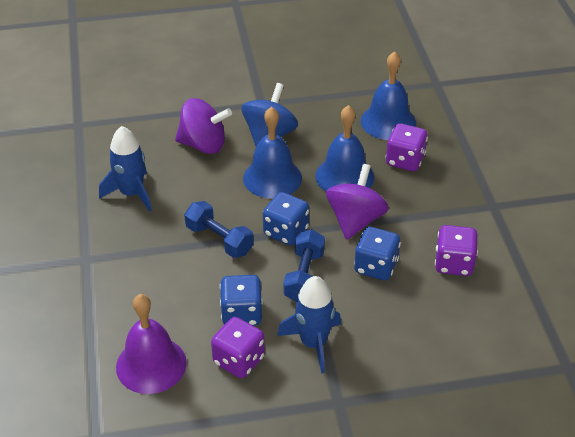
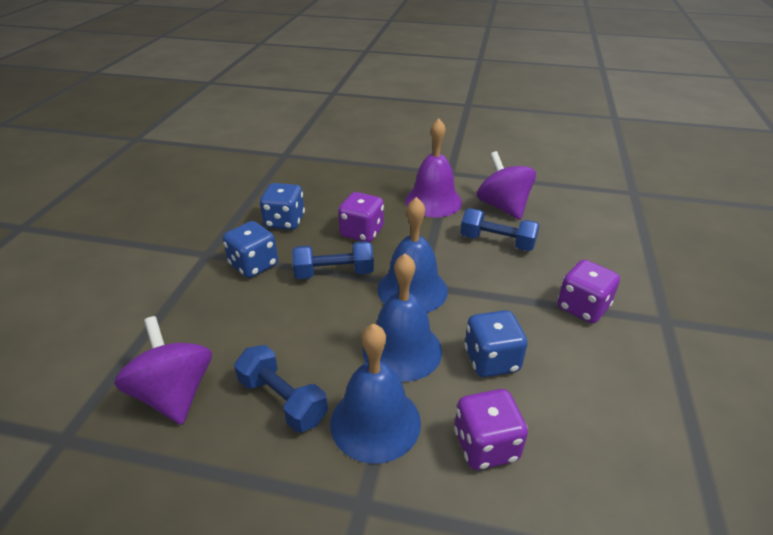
blue dumbbell: 2 -> 3
blue rocket: 2 -> 0
blue spinning top: 1 -> 0

